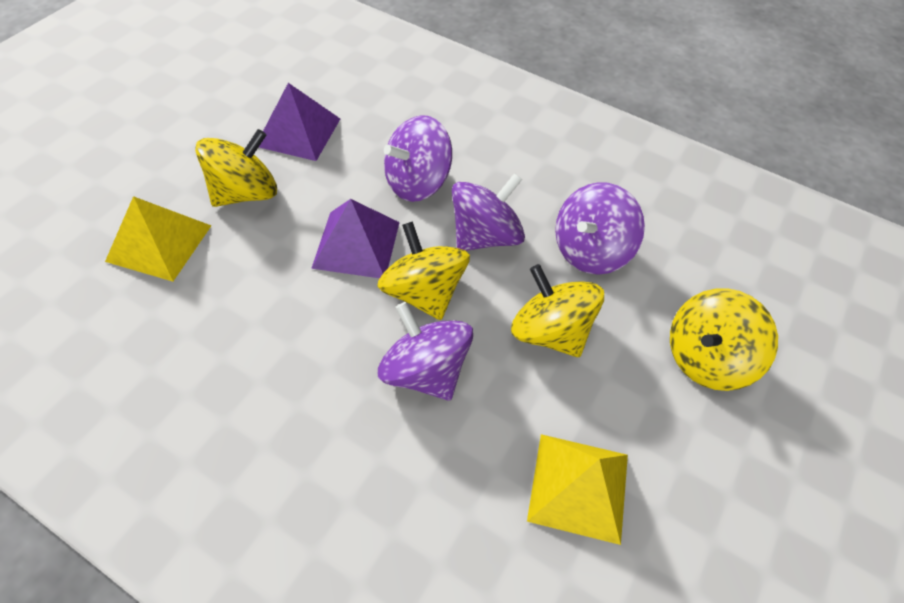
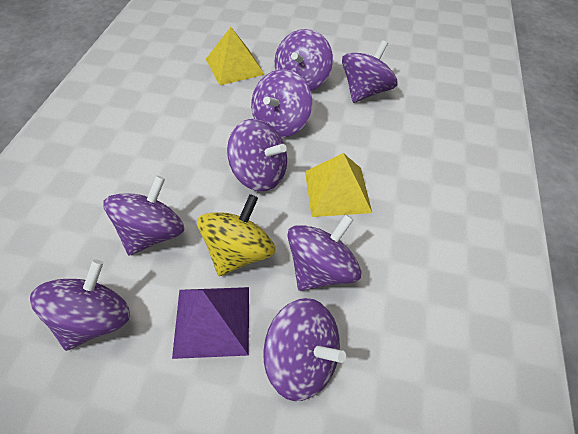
purple pyramid: 2 -> 1
purple spinning top: 4 -> 8
yellow spinning top: 4 -> 1

